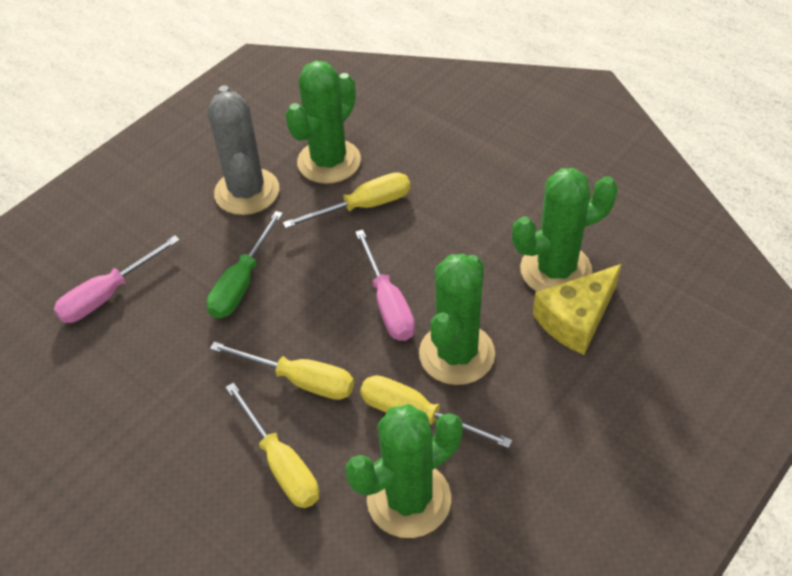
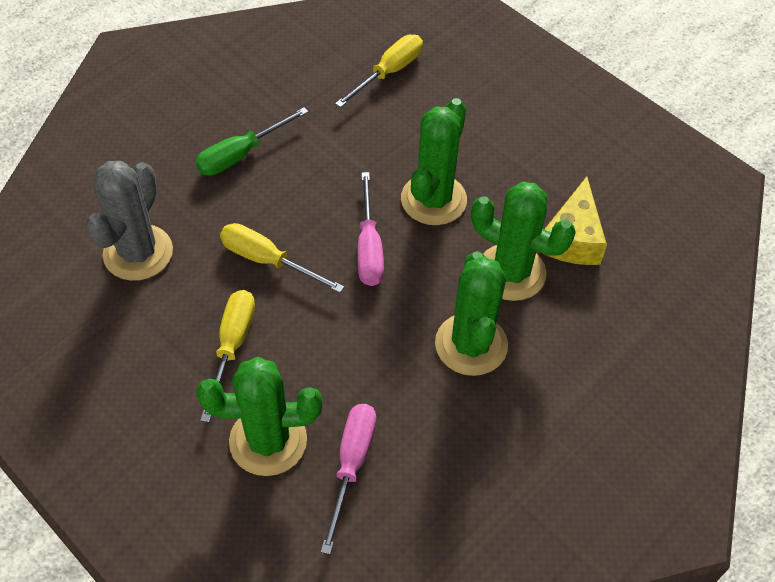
yellow screwdriver: 4 -> 3

